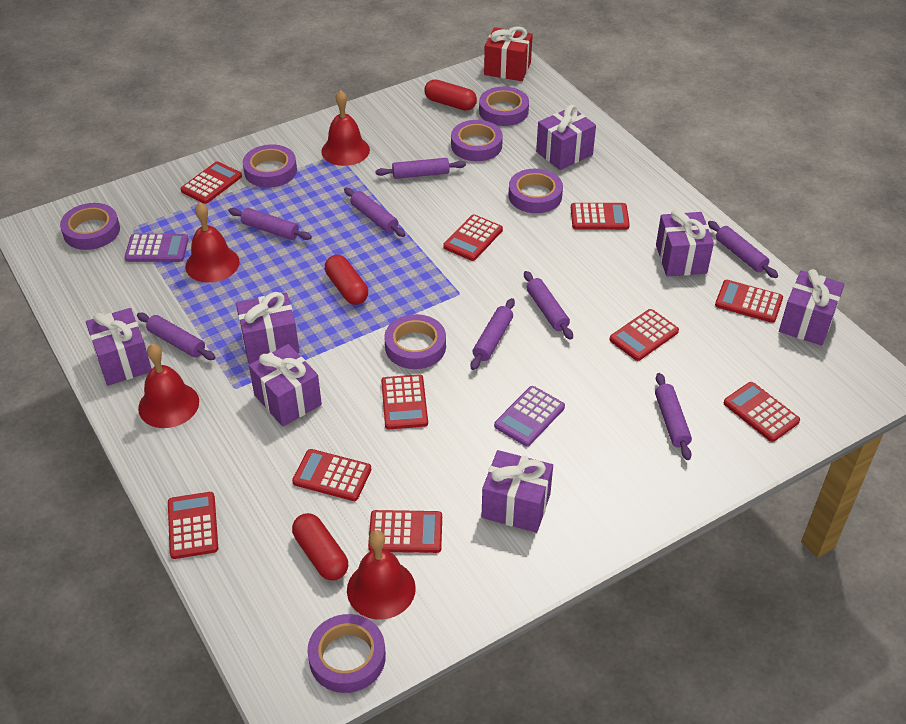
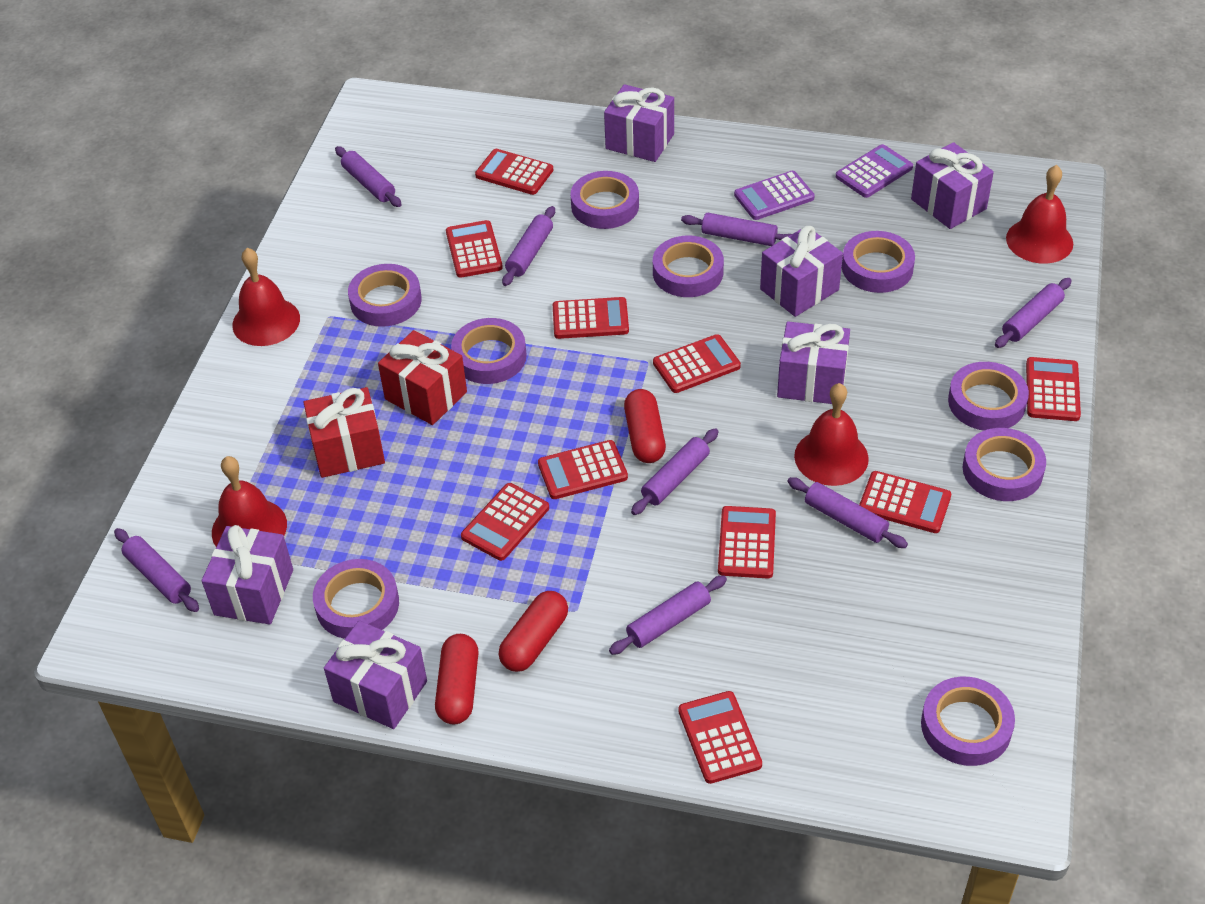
purple gift: 7 -> 6
purple tape: 7 -> 9
red gift: 1 -> 2

